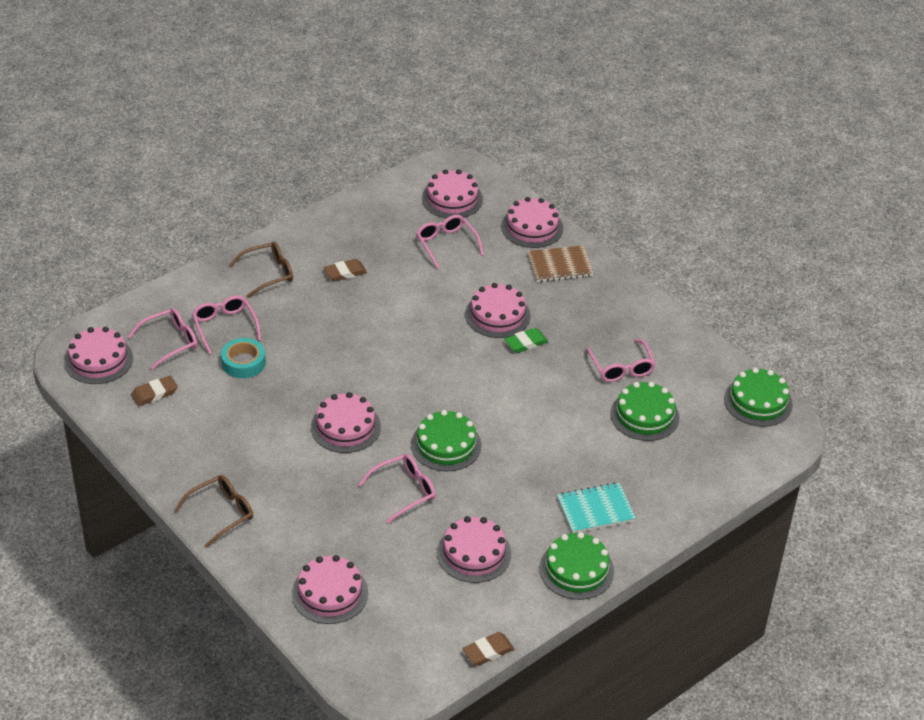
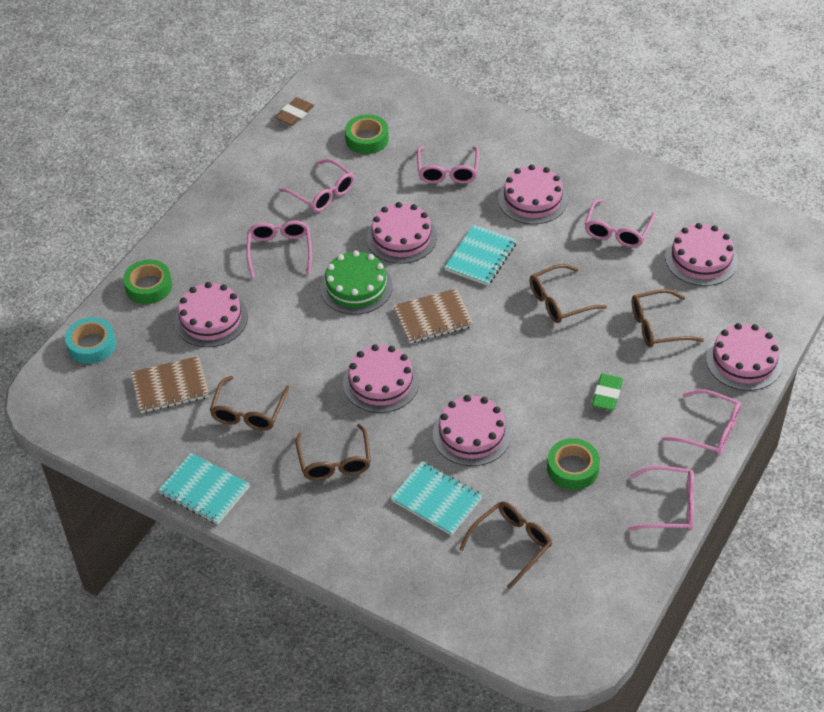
brown eraser: 3 -> 1
brown glasses: 2 -> 5
brown notebook: 1 -> 2
green cake: 4 -> 1
green tape: 0 -> 3
pink glasses: 5 -> 6
turquoise notebook: 1 -> 3

